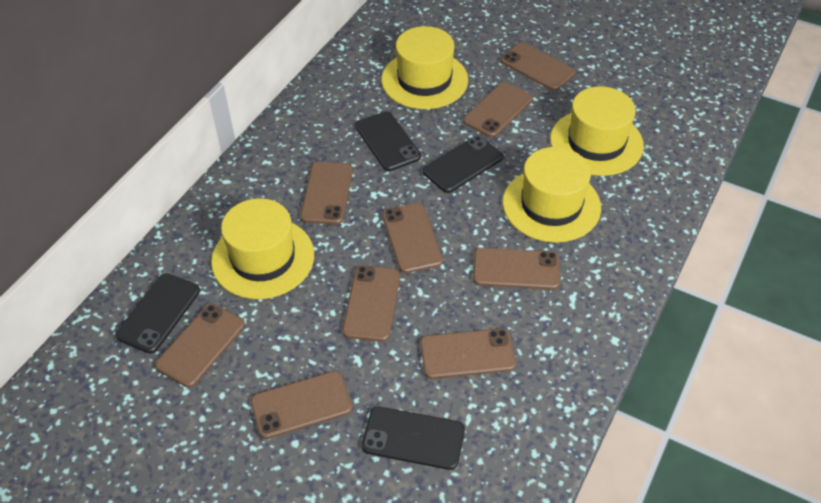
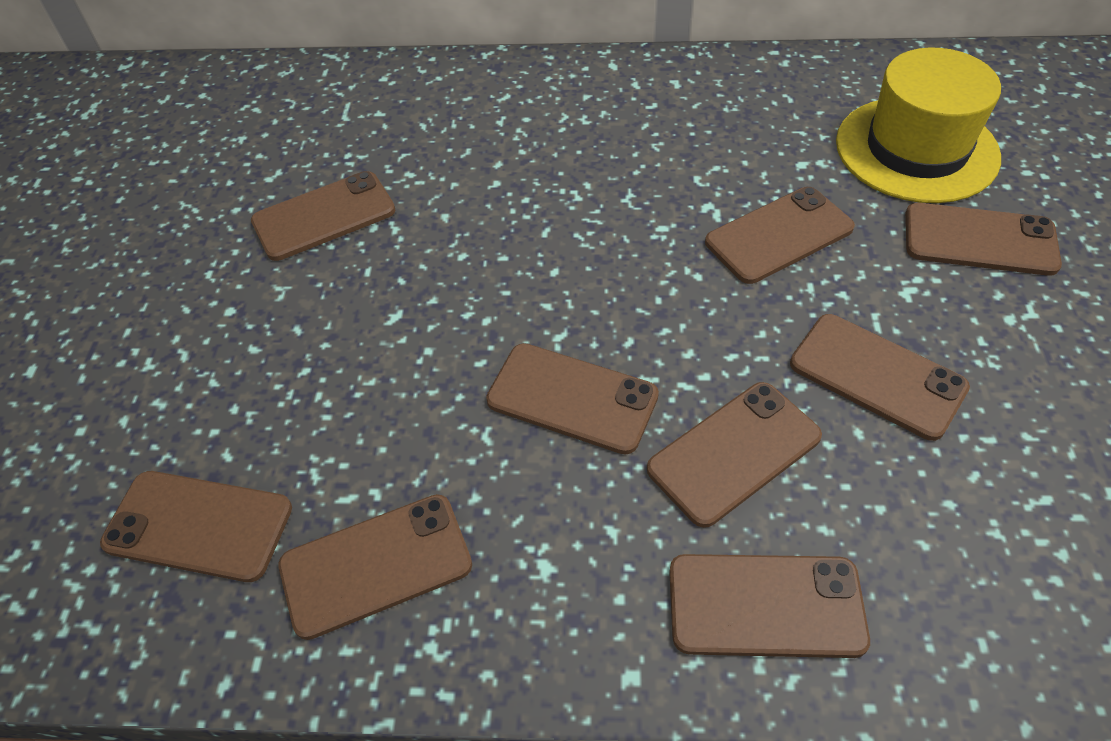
black phone: 4 -> 0
yellow hat: 4 -> 1

